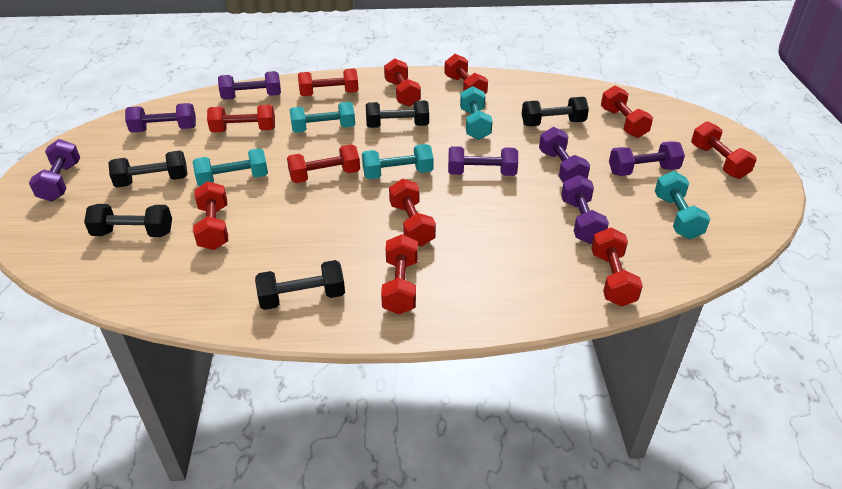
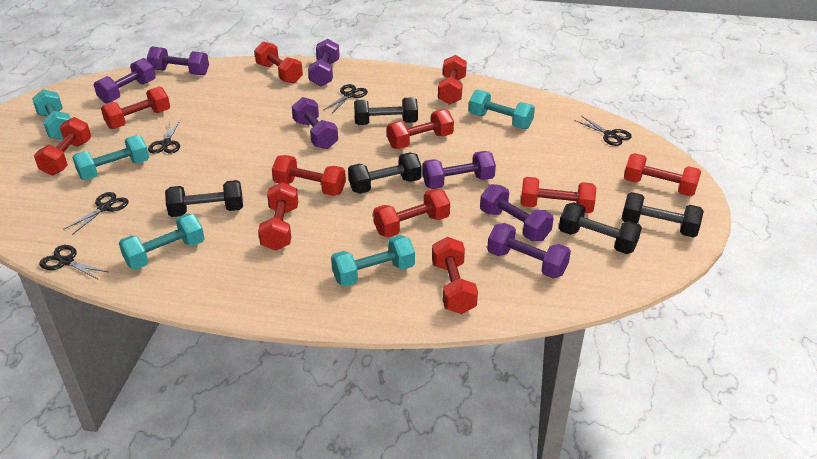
black scissors: 0 -> 5

